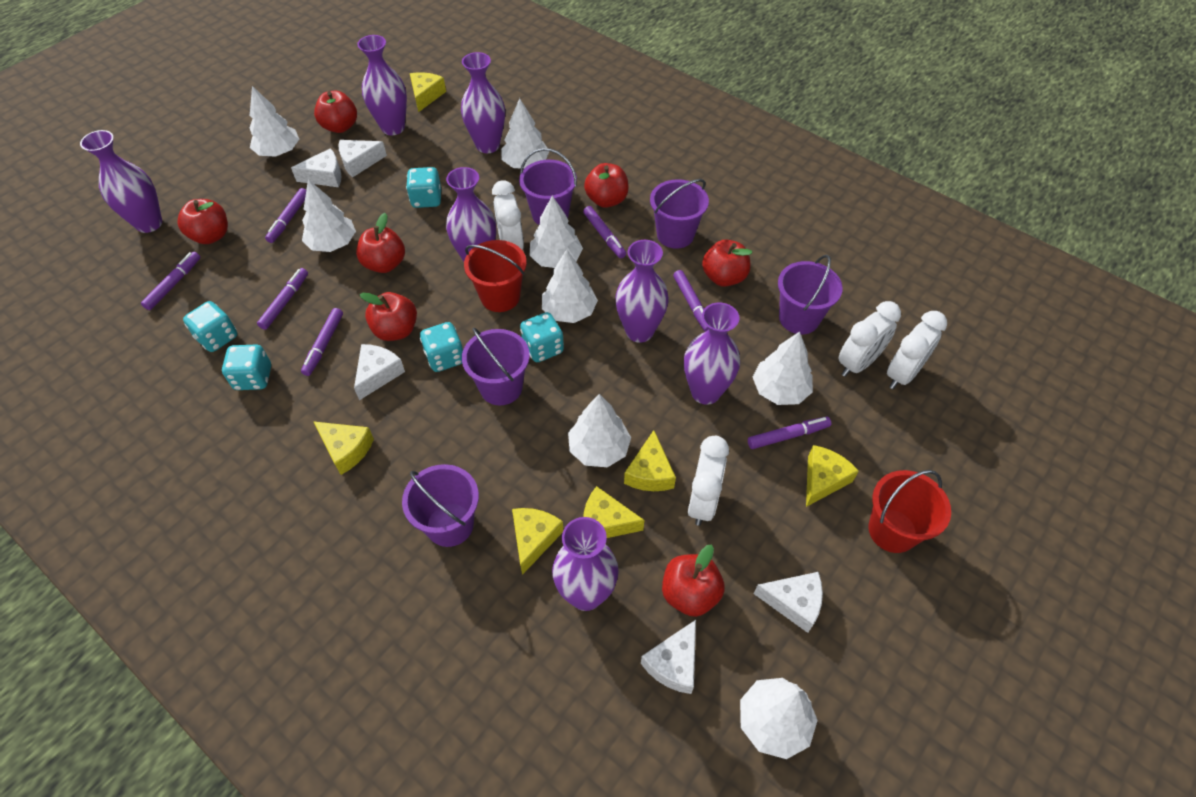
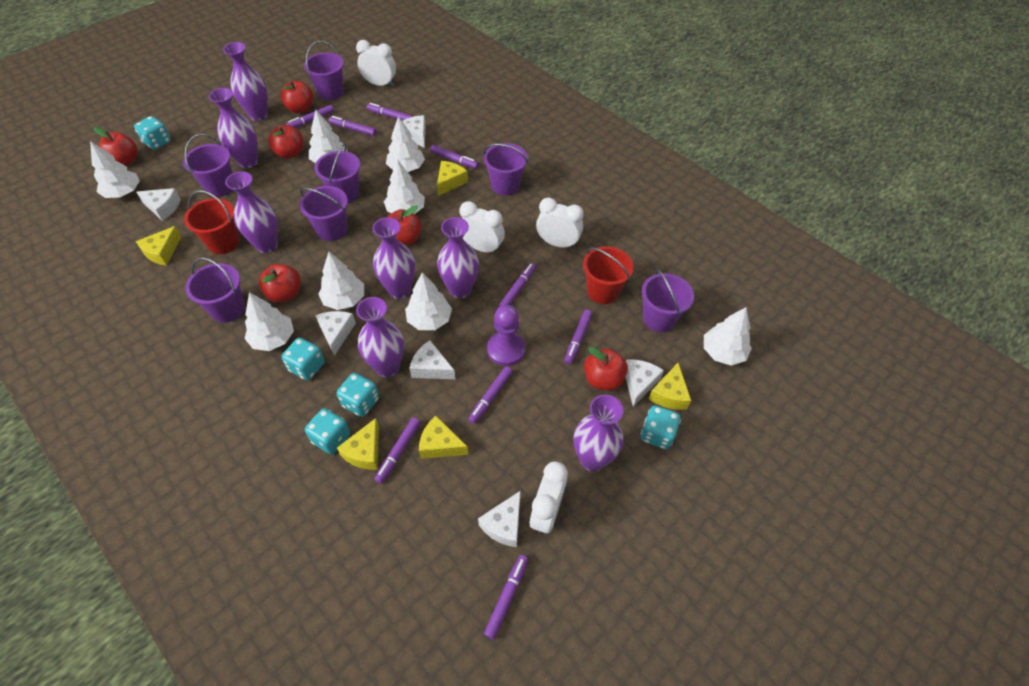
purple bucket: 5 -> 7
purple marker: 7 -> 9
purple pawn: 0 -> 1
red apple: 7 -> 6
white cheese: 5 -> 6
yellow cheese: 6 -> 5

